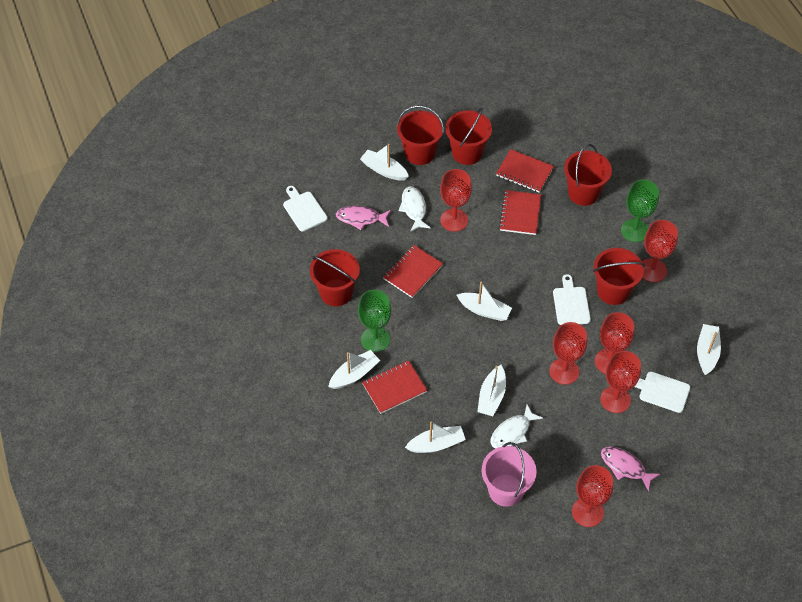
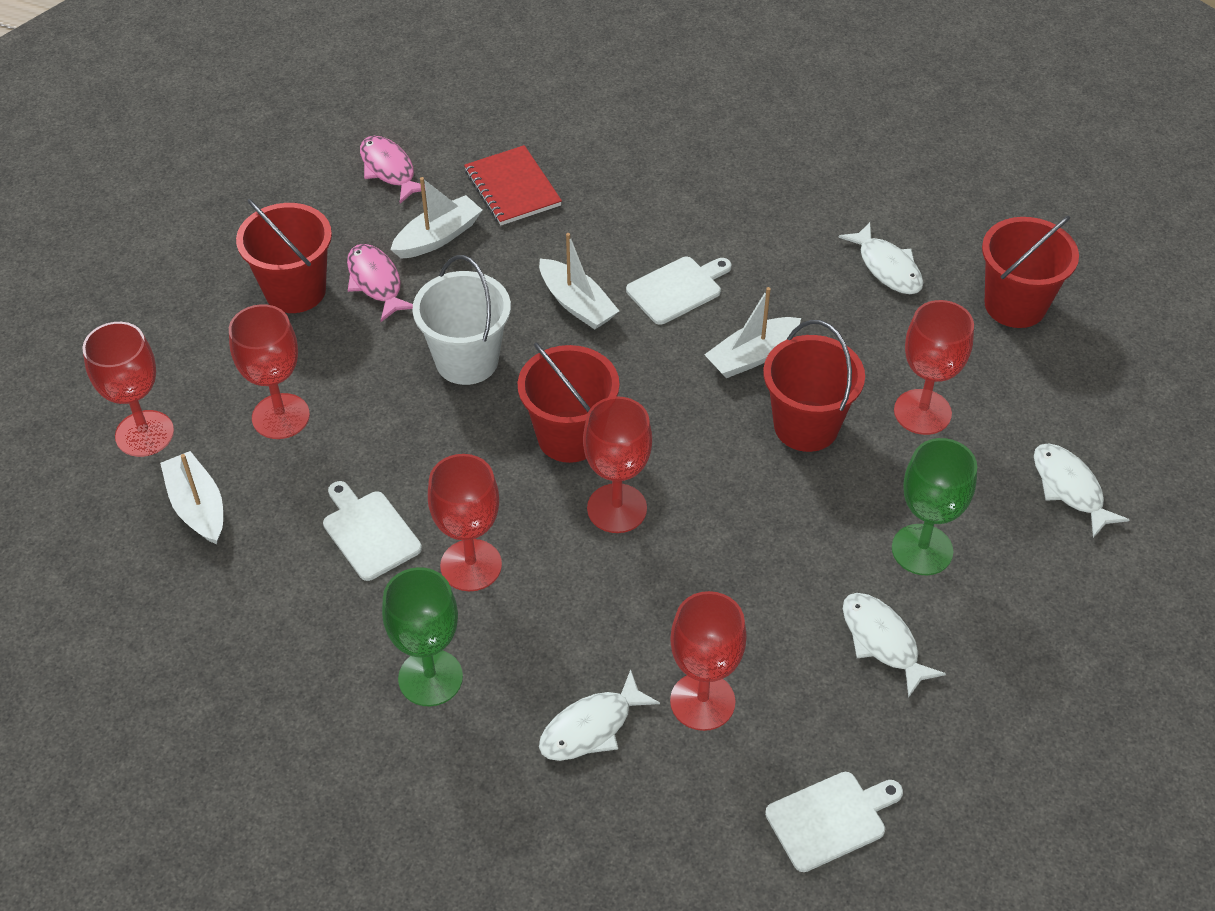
pink bucket: 1 -> 0
red bucket: 5 -> 4
red notebook: 4 -> 1
white boat: 6 -> 4
white bucket: 0 -> 1
white fish: 2 -> 4

